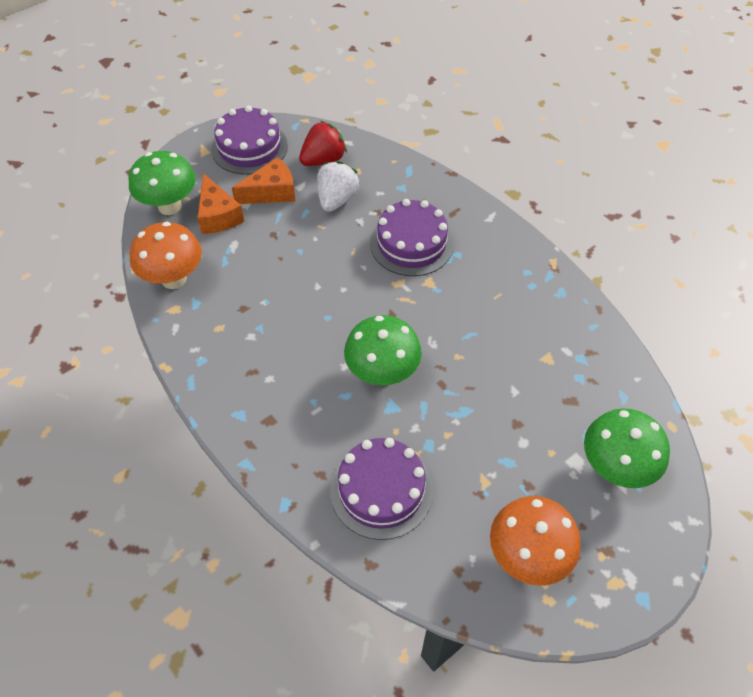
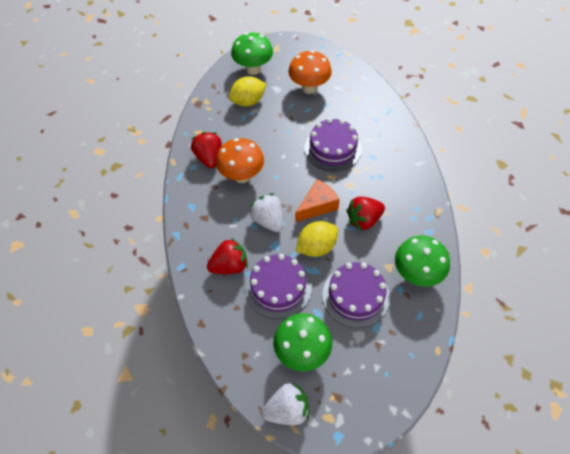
orange cheese: 2 -> 1
red strawberry: 1 -> 3
white strawberry: 1 -> 2
yellow lemon: 0 -> 2

